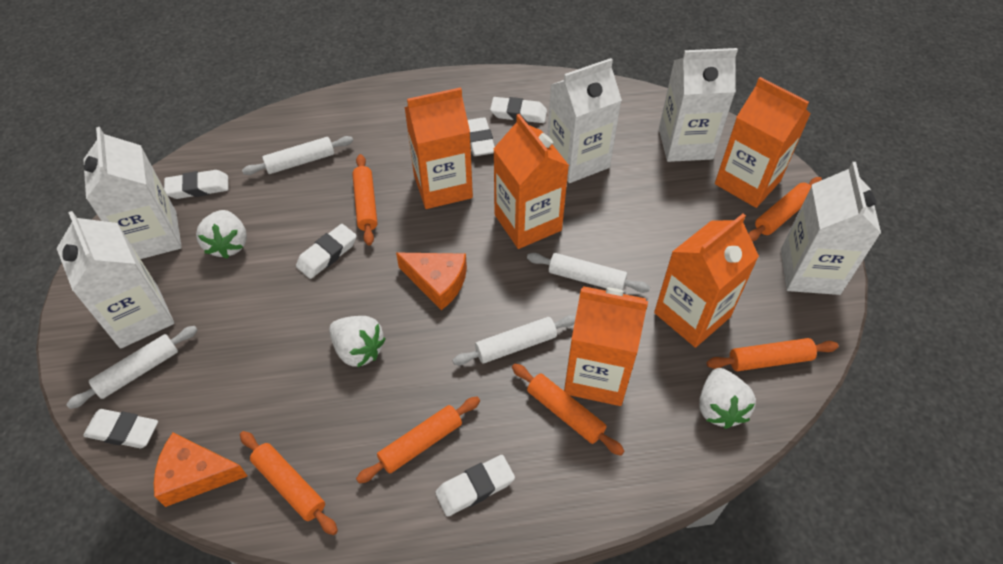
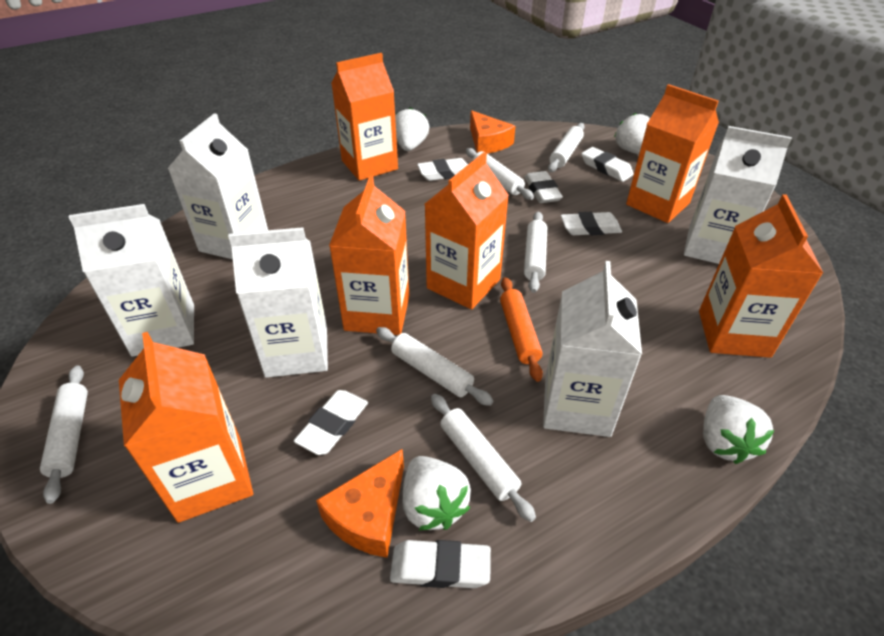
orange carton: 5 -> 6
orange rolling pin: 6 -> 1
white rolling pin: 4 -> 6
white strawberry: 3 -> 4

